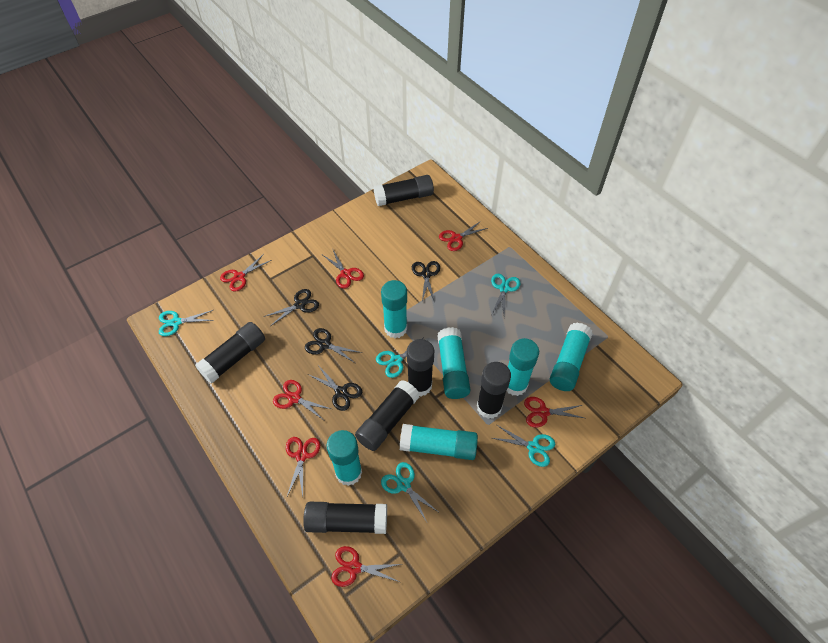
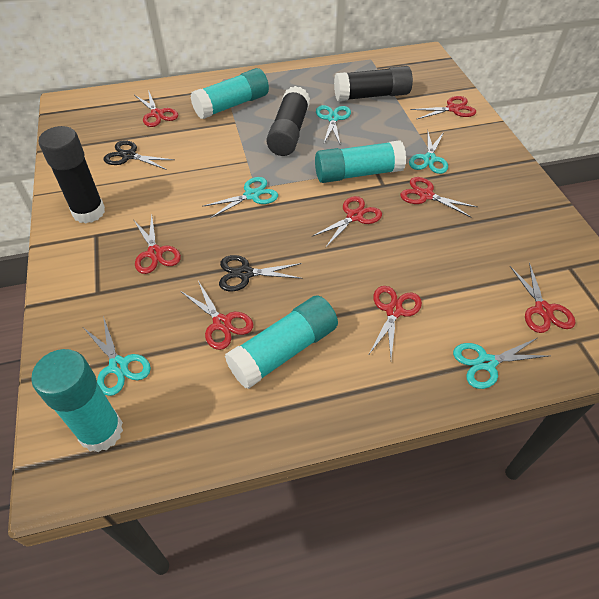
black glue stick: 6 -> 3
black scissors: 4 -> 2
red scissors: 7 -> 8
turquoise glue stick: 6 -> 4

